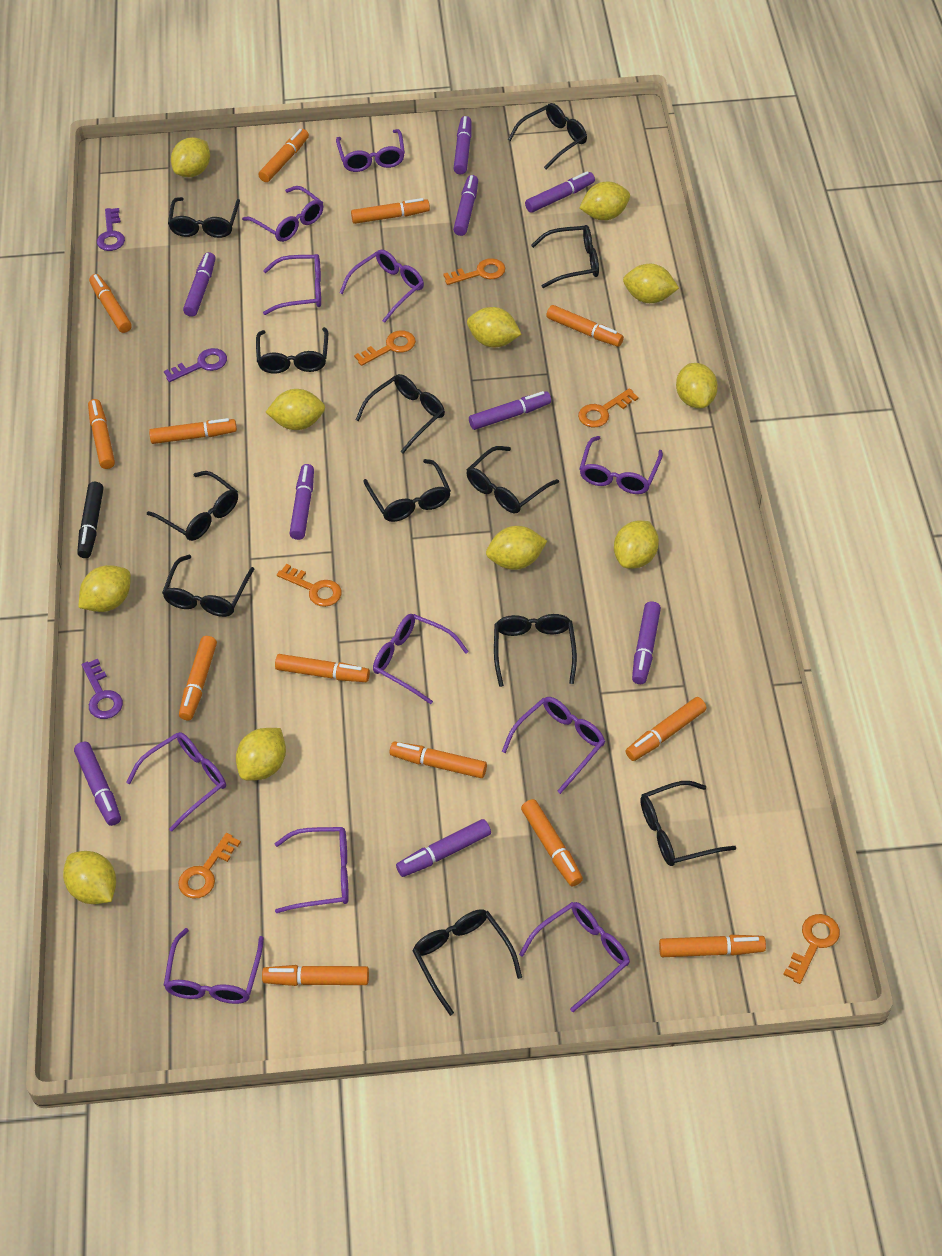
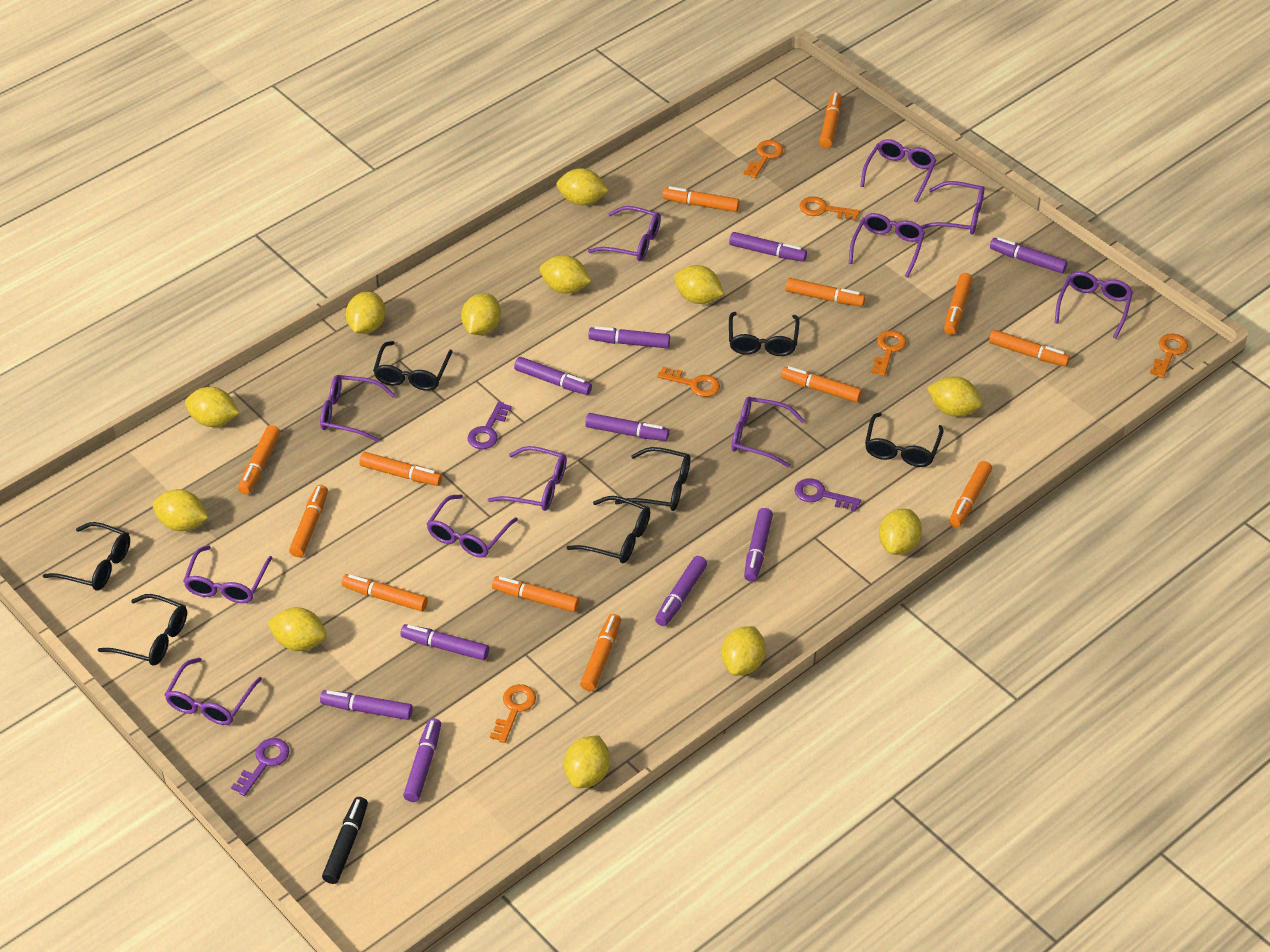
black glasses: 12 -> 7
purple marker: 9 -> 10
yellow lemon: 11 -> 12

